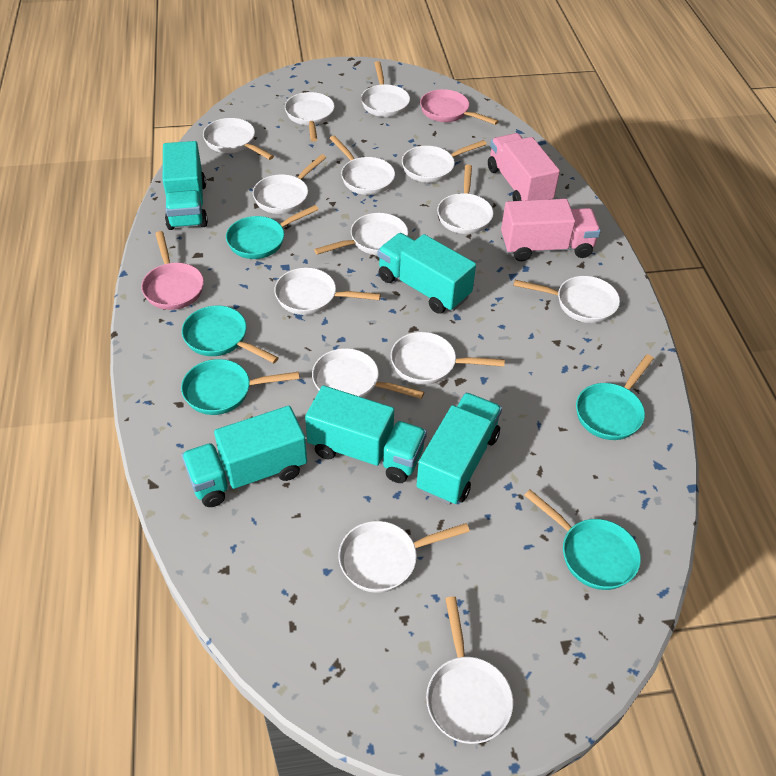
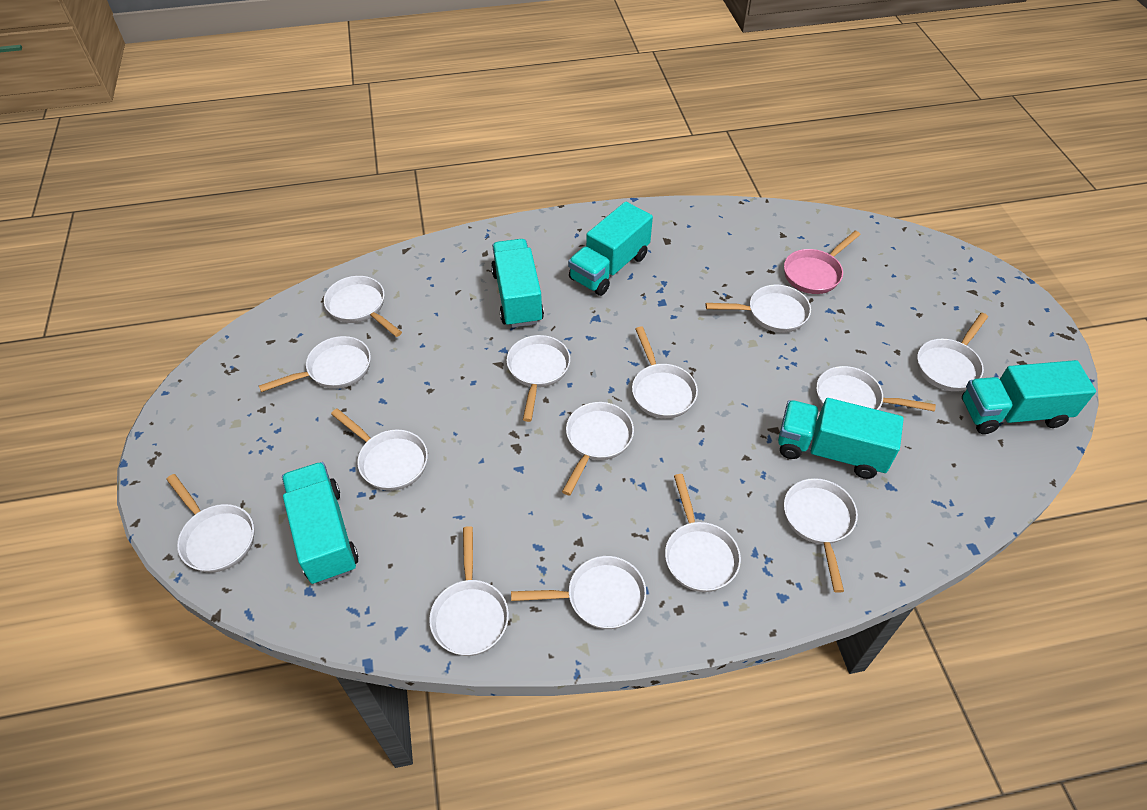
pink pan: 2 -> 1
pink truck: 2 -> 0
turquoise pan: 5 -> 0

